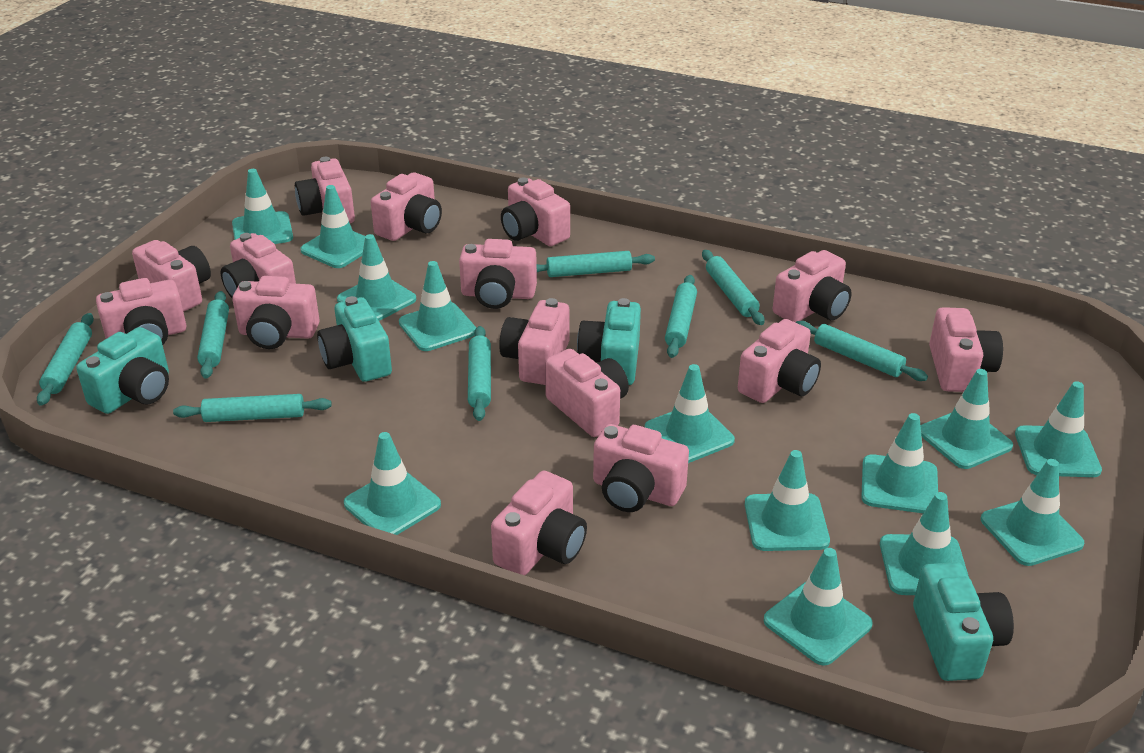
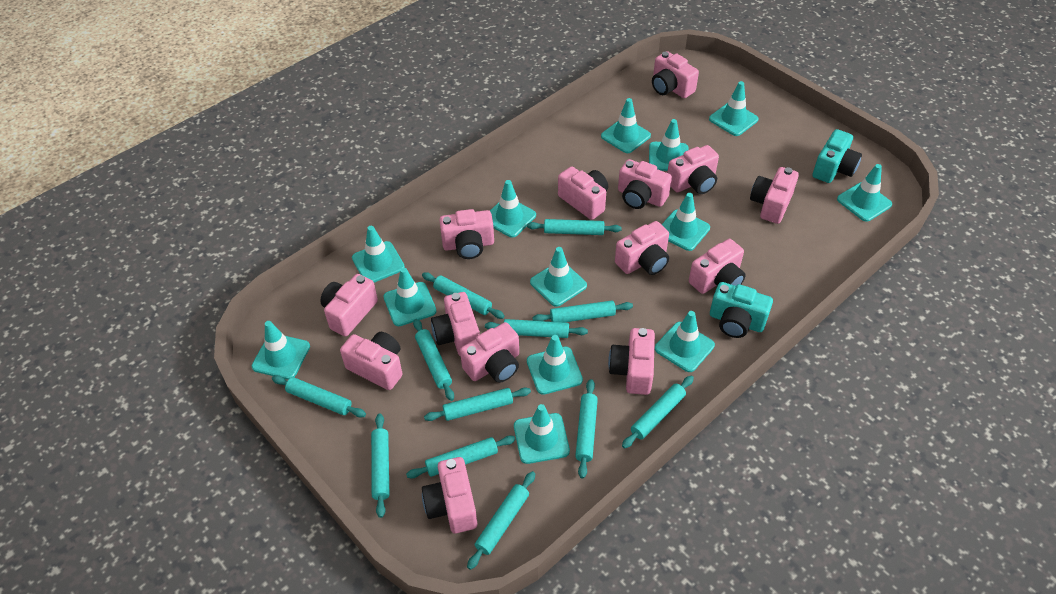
pink camera: 15 -> 14
turquoise camera: 4 -> 2
turquoise rolling pin: 8 -> 12

